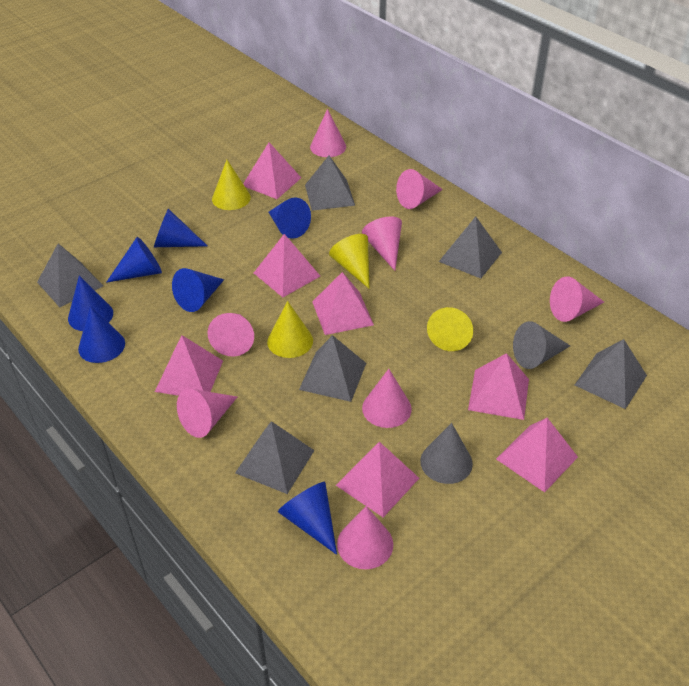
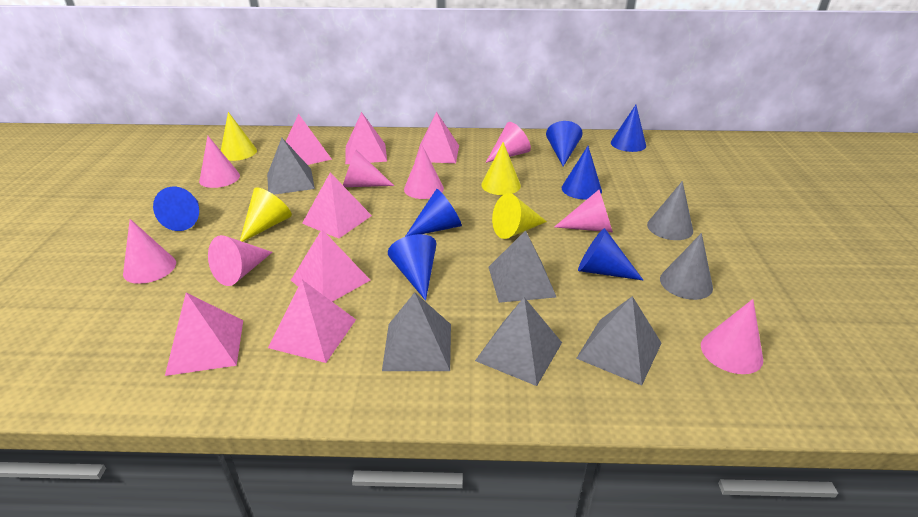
grey pyramid: 6 -> 5

